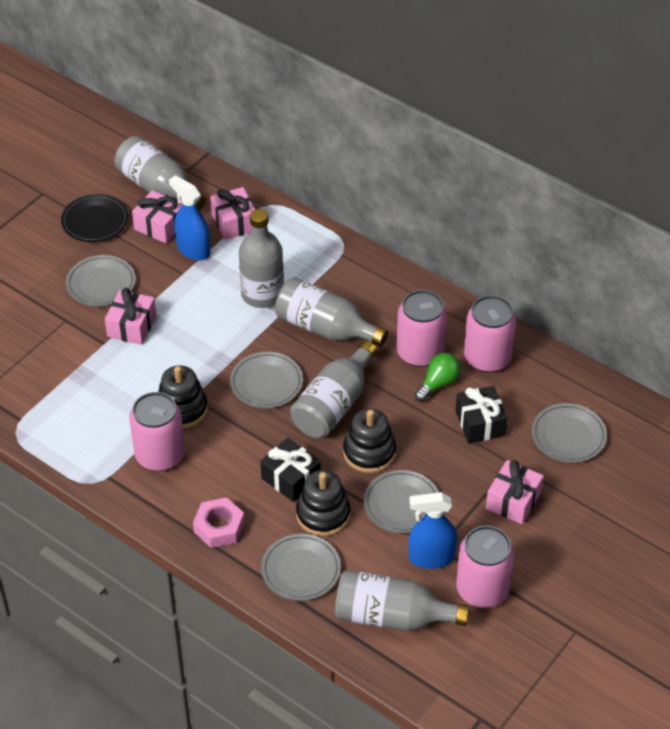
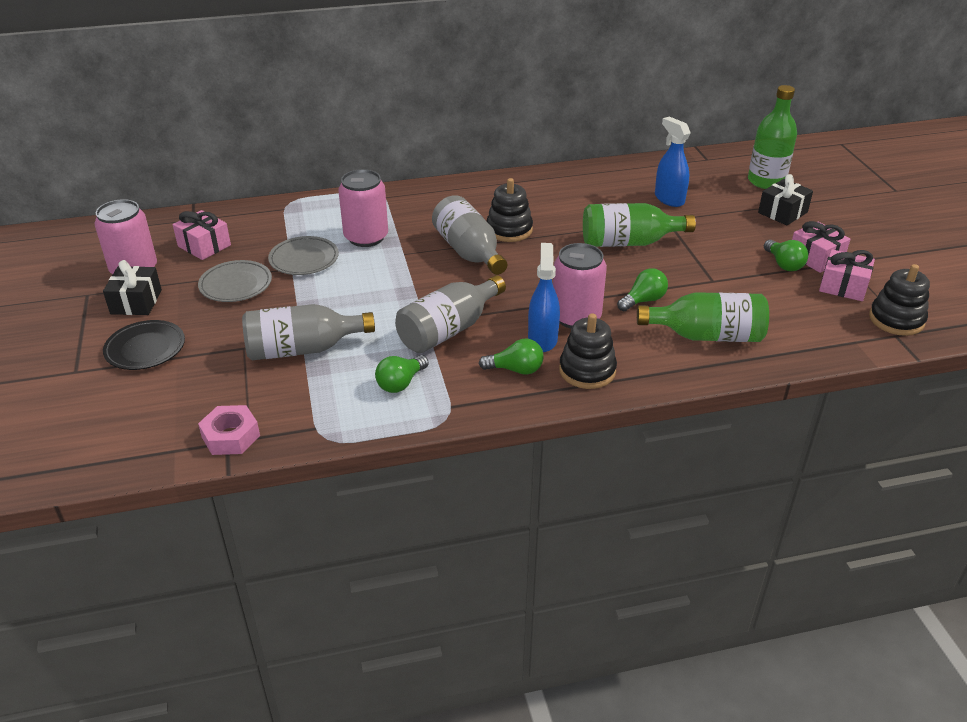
green bottle: 0 -> 3
green light bulb: 1 -> 4
grey bottle: 5 -> 3
grey plate: 5 -> 2
pink can: 4 -> 3
pink gift: 4 -> 3

